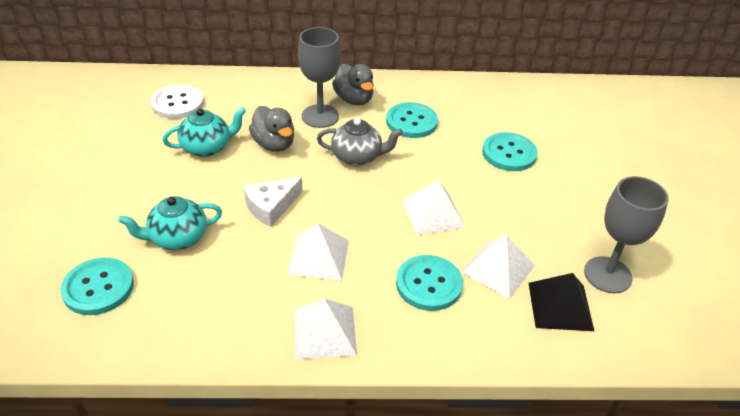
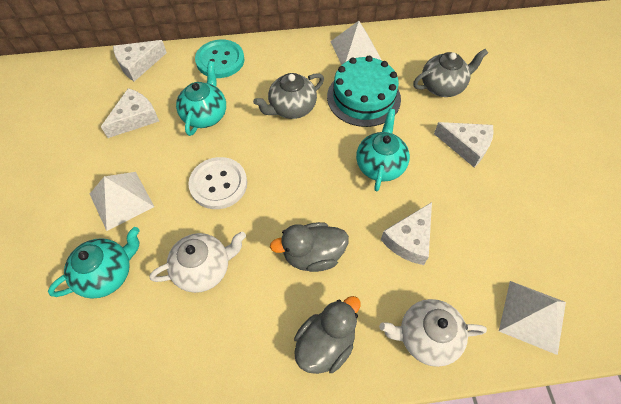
black pyramid: 1 -> 0
grey goblet: 2 -> 0
grey teapot: 1 -> 2
turquoise button: 4 -> 1
turquoise cake: 0 -> 1
turquoise teapot: 2 -> 3
white cheese: 1 -> 4
white pyramid: 4 -> 3
white teapot: 0 -> 2

